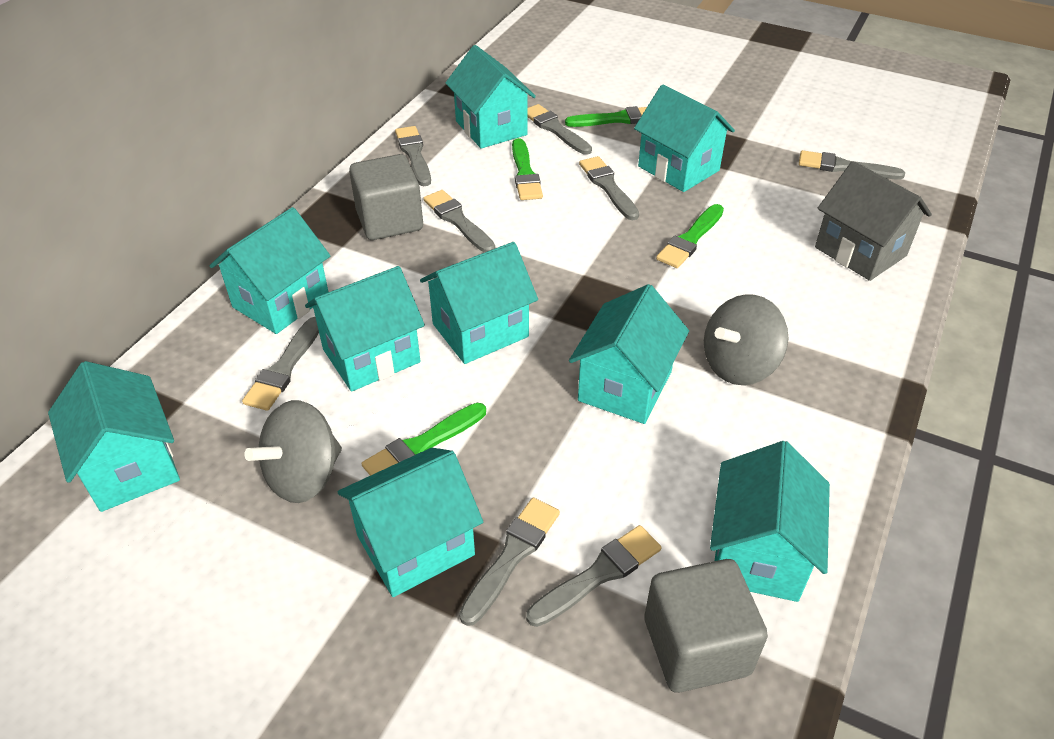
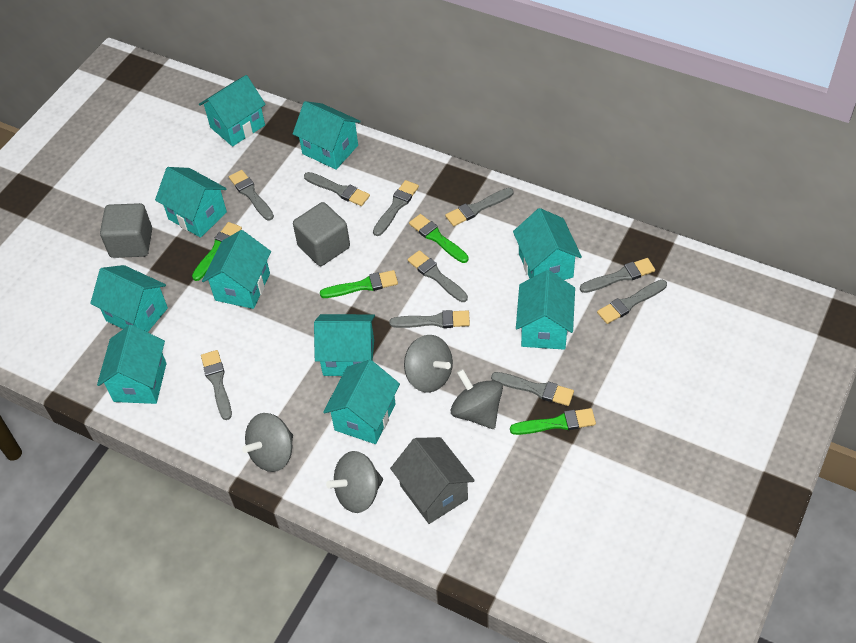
grey brush: 8 -> 10
grey spinning top: 2 -> 4
turquoise house: 9 -> 10

